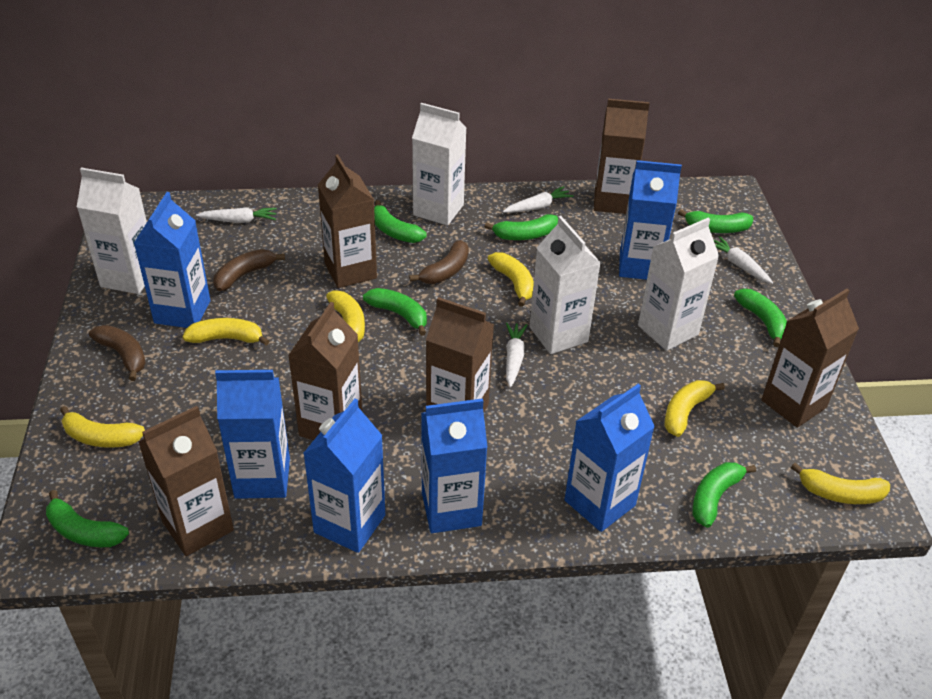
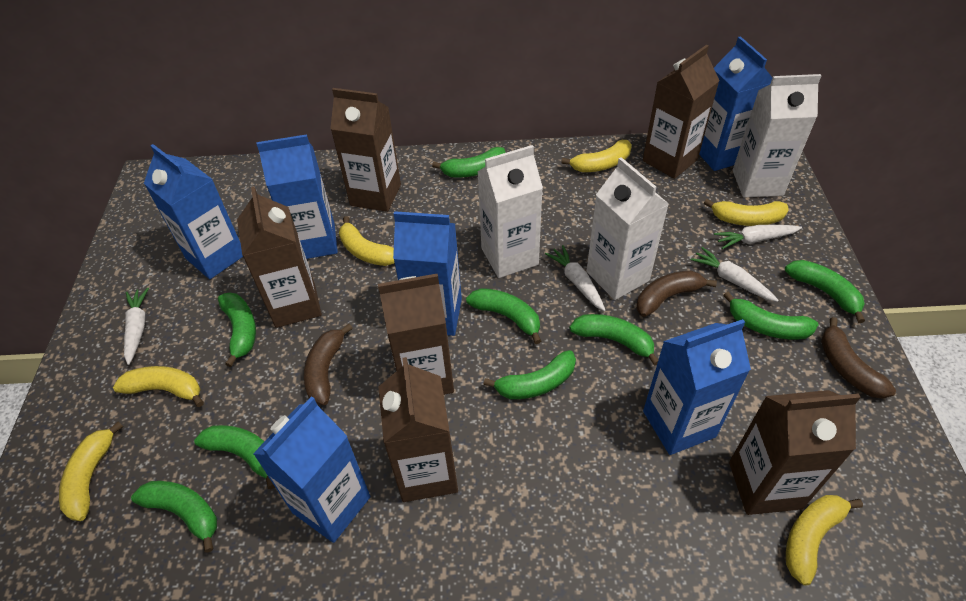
green banana: 7 -> 9
white carton: 4 -> 3

